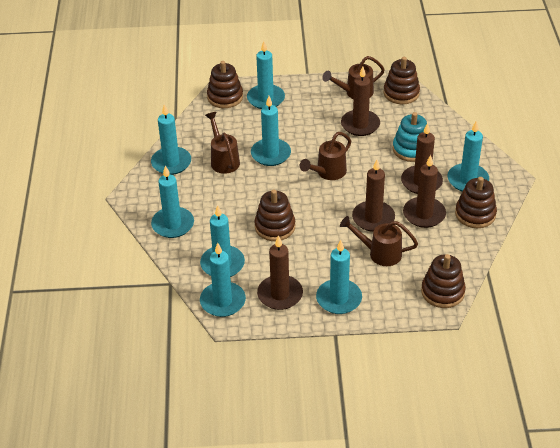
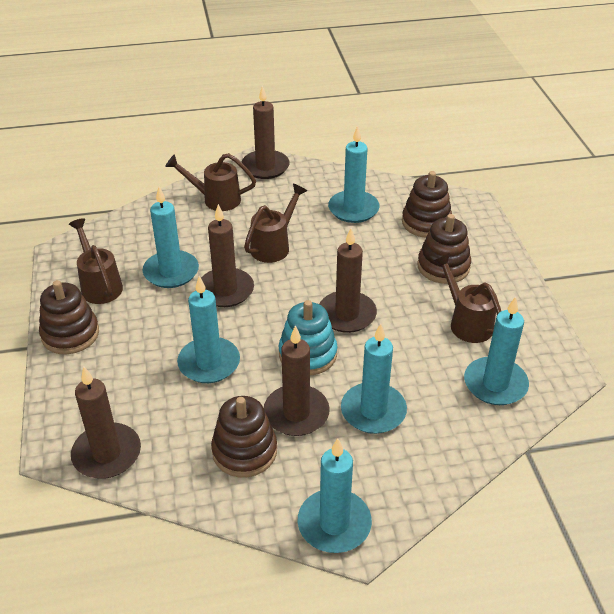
brown stacking toy: 5 -> 4
turquoise candle: 8 -> 6

